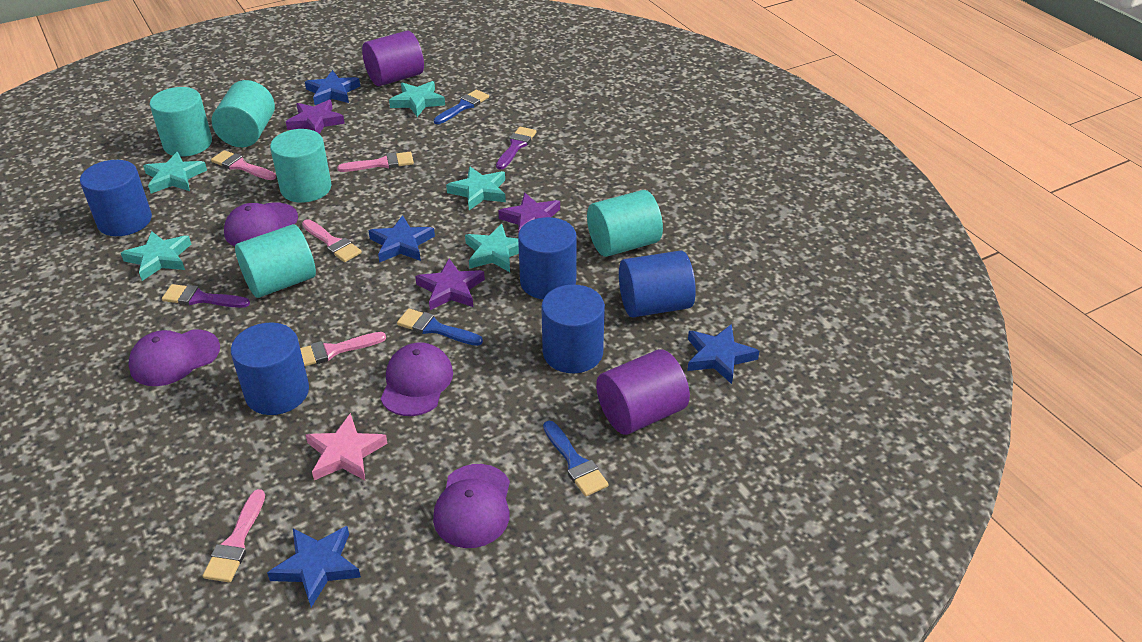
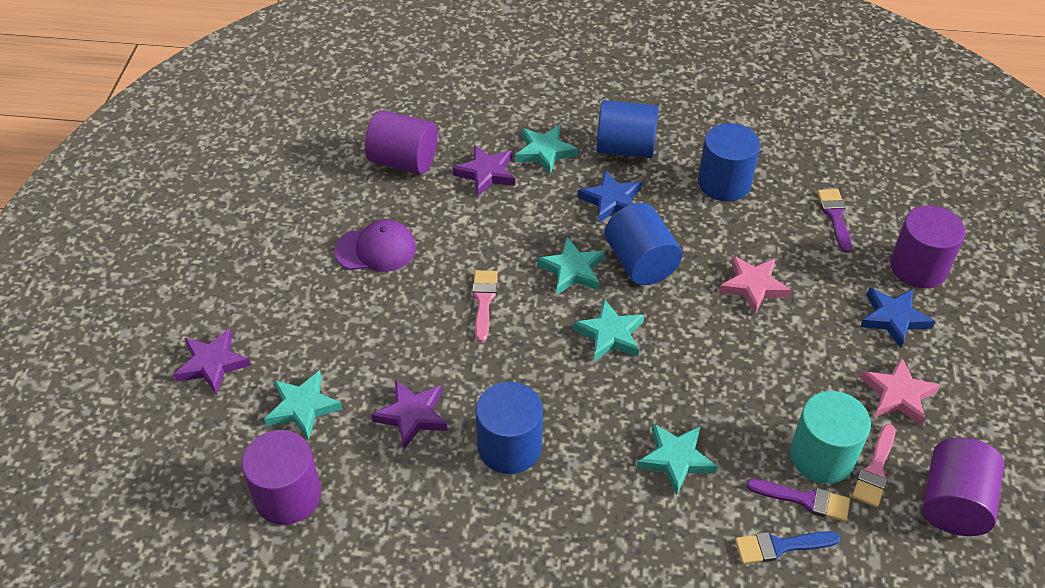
blue brush: 3 -> 1
blue cylinder: 5 -> 4
blue star: 4 -> 2
pink brush: 5 -> 2
pink star: 1 -> 2
purple cap: 4 -> 1
purple cylinder: 2 -> 4
turquoise cylinder: 5 -> 1

